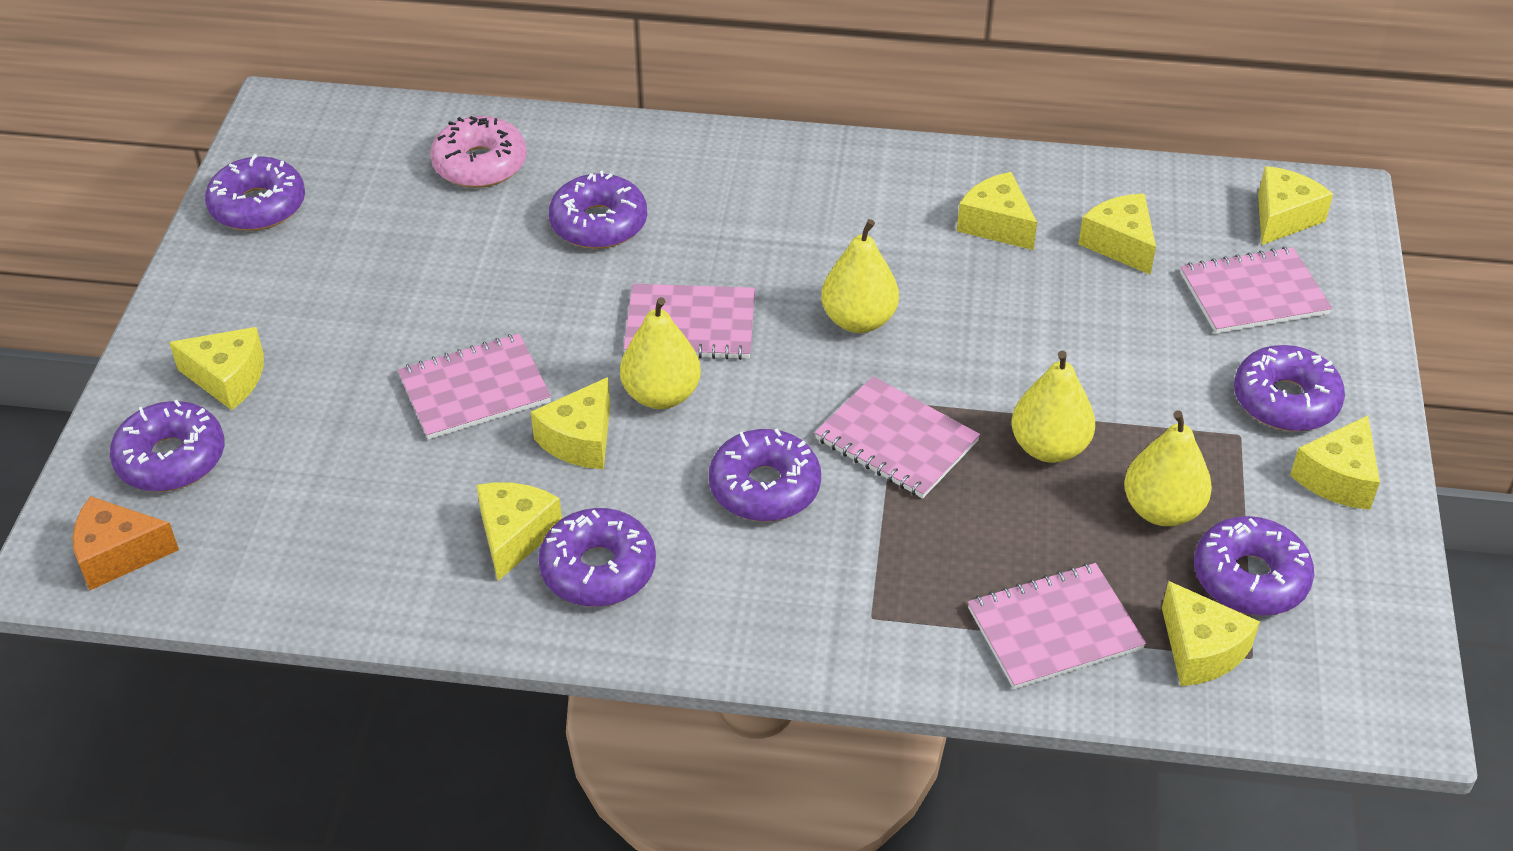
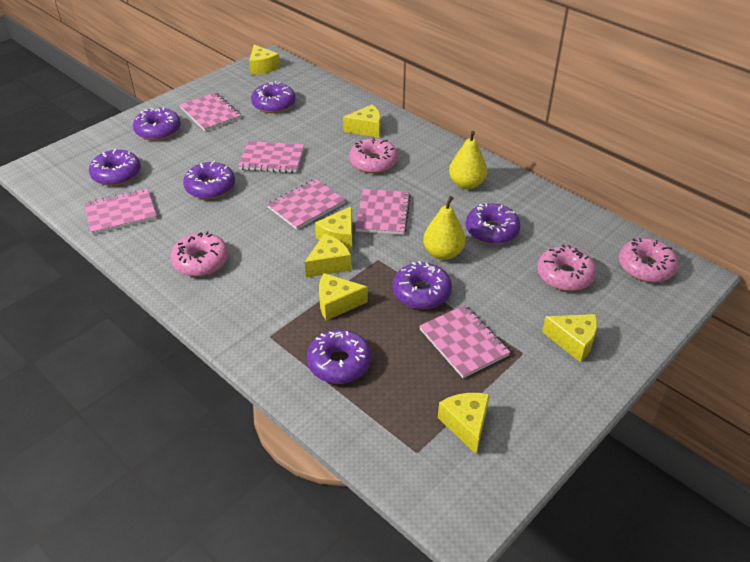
orange cheese: 1 -> 0
pink donut: 1 -> 4
pink notebook: 5 -> 6
yellow cheese: 8 -> 7
yellow pear: 4 -> 2

